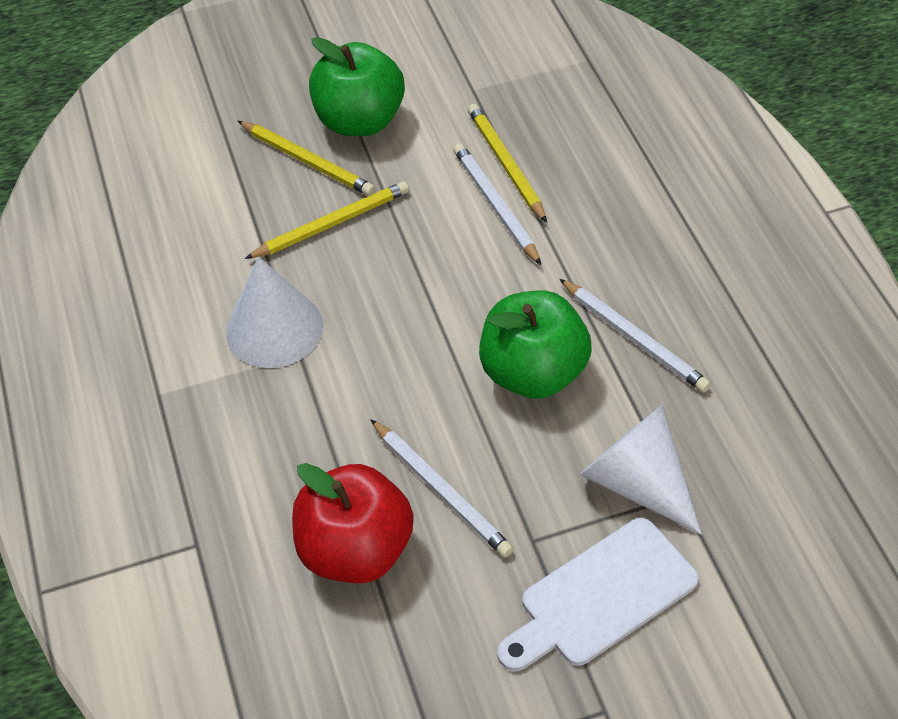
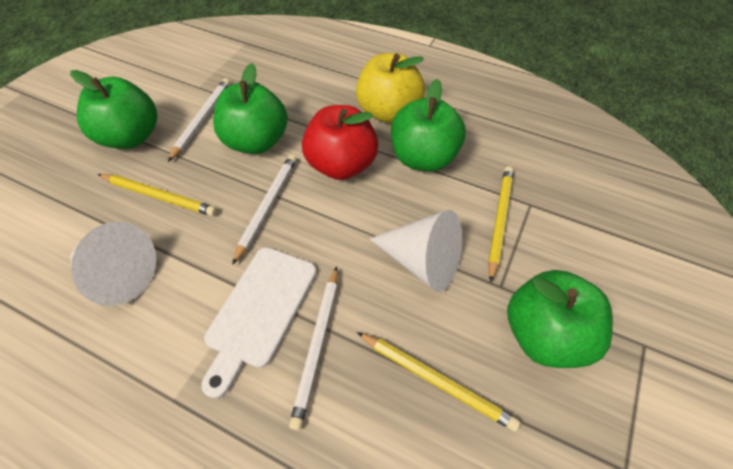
green apple: 2 -> 4
yellow apple: 0 -> 1

